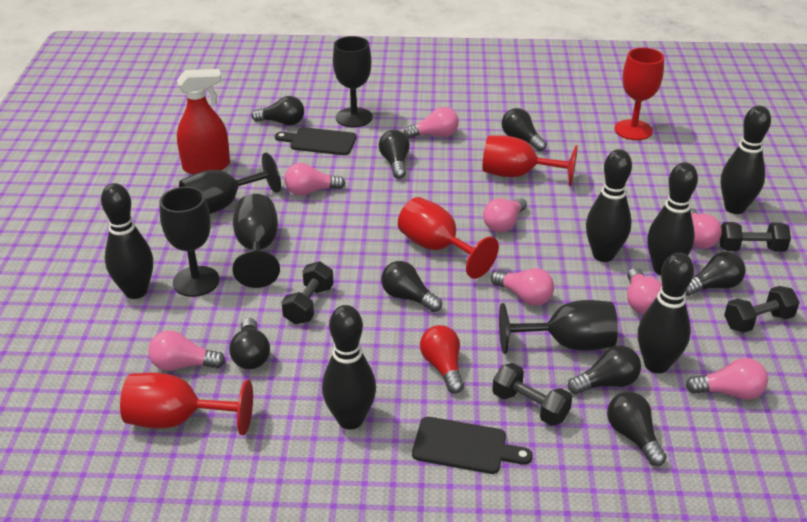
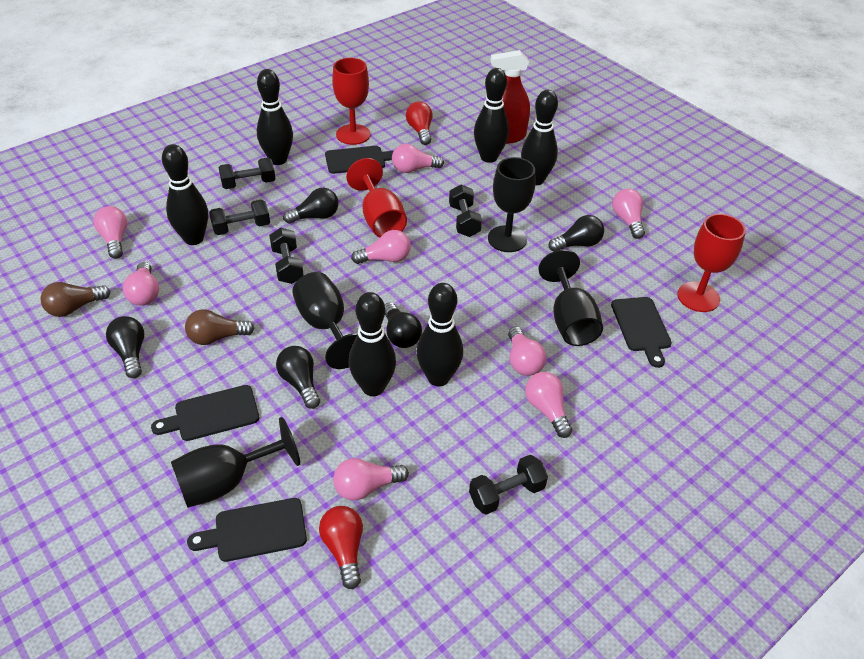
black cutting board: 2 -> 4
black dumbbell: 4 -> 5
black goblet: 5 -> 4
black light bulb: 8 -> 5
brown light bulb: 0 -> 2
red goblet: 4 -> 3
red light bulb: 1 -> 2

